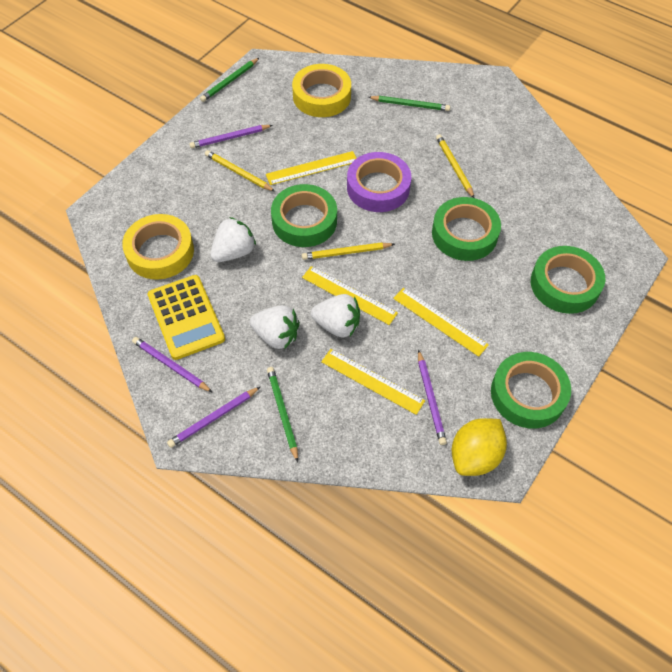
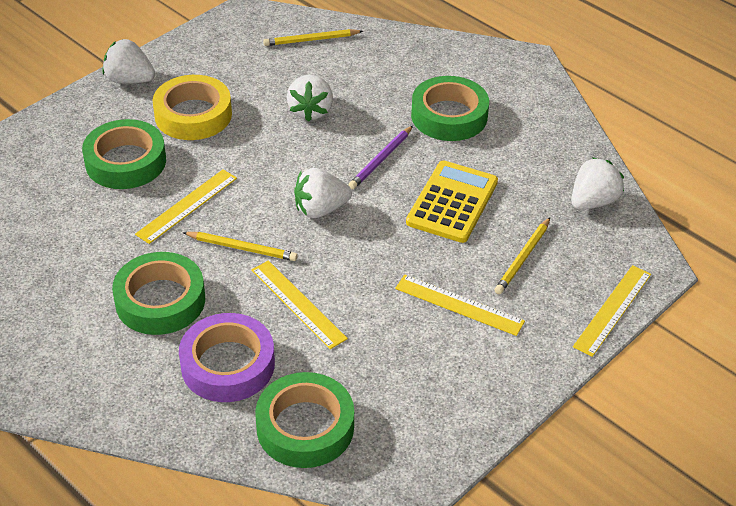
green pencil: 3 -> 0
purple pencil: 4 -> 1
white strawberry: 3 -> 4
yellow lemon: 1 -> 0
yellow tape: 2 -> 1

